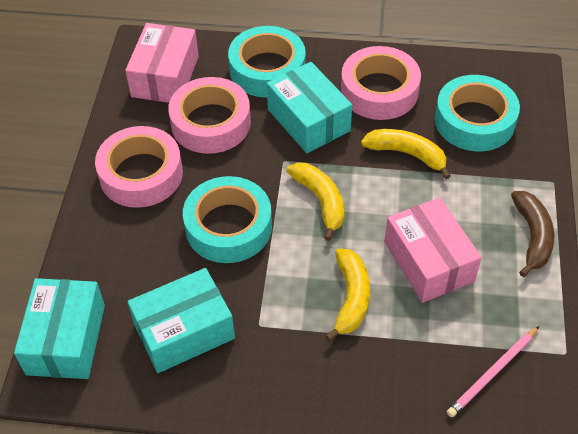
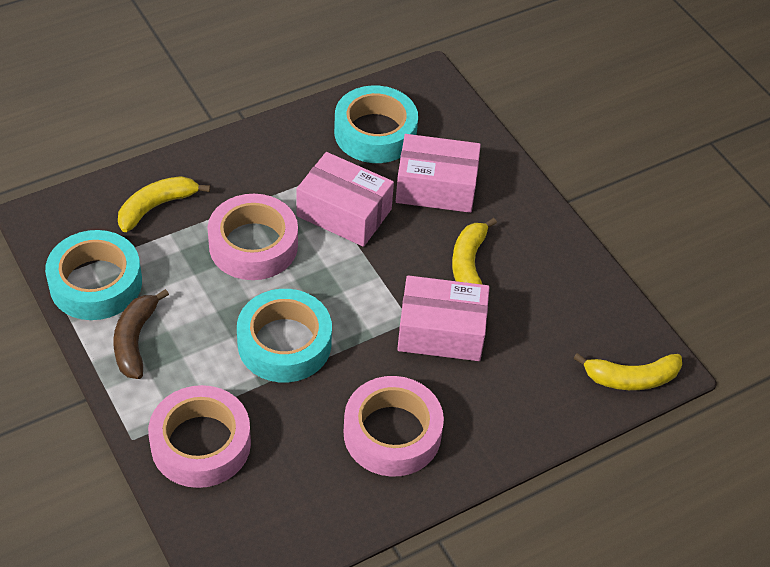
pink box: 2 -> 3
pink pencil: 1 -> 0
turquoise box: 3 -> 0

